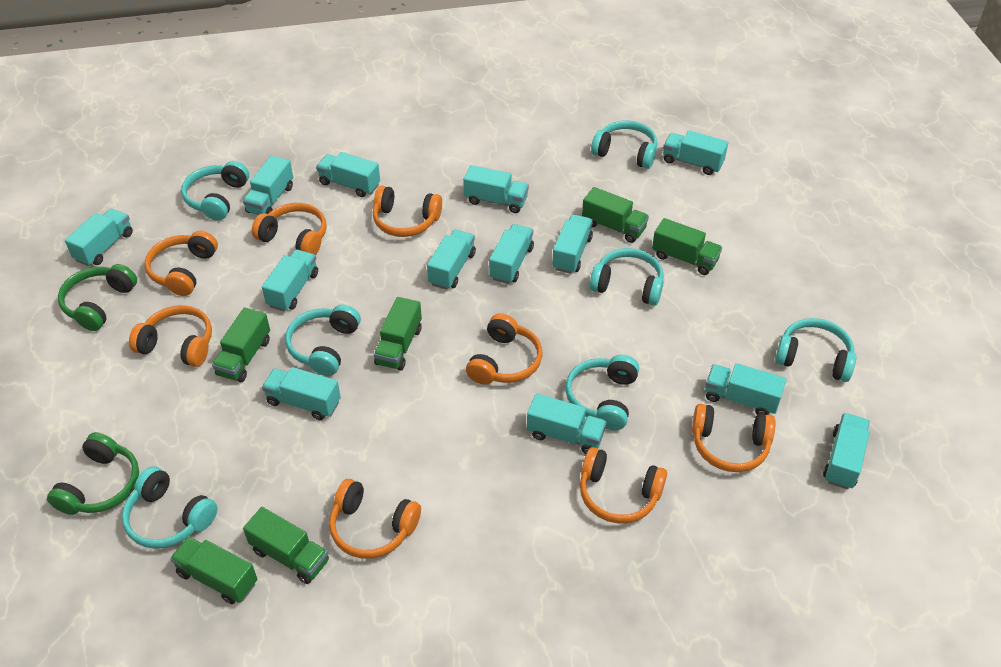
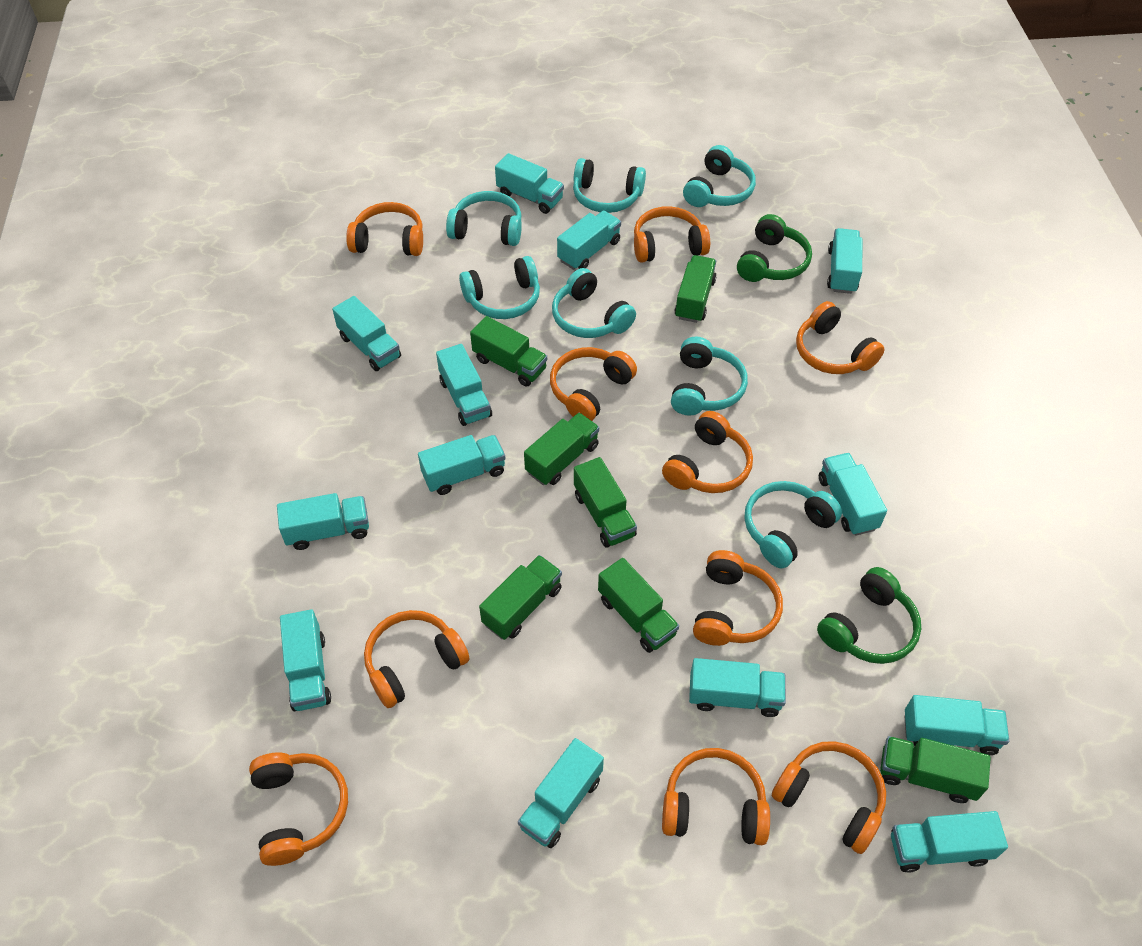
green truck: 6 -> 7
orange headphones: 8 -> 10

